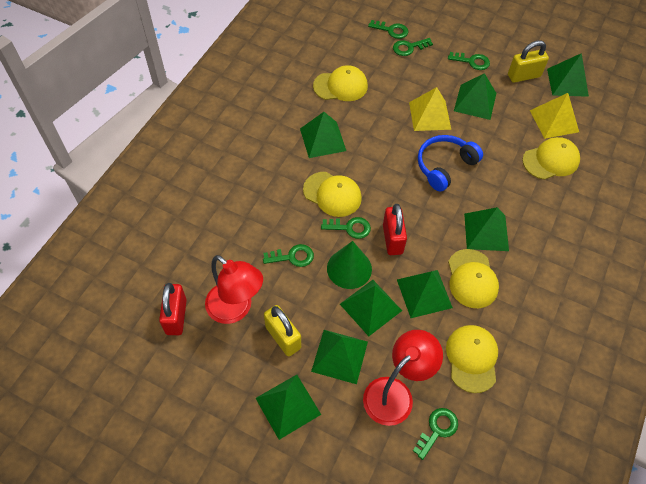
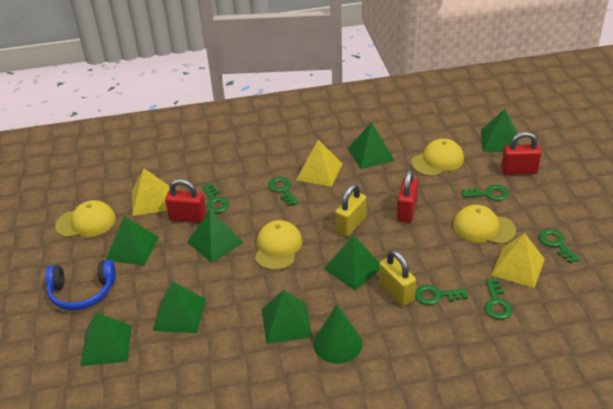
red lamp: 2 -> 0
red padlock: 2 -> 3
yellow cap: 5 -> 4
yellow pyramid: 2 -> 3

